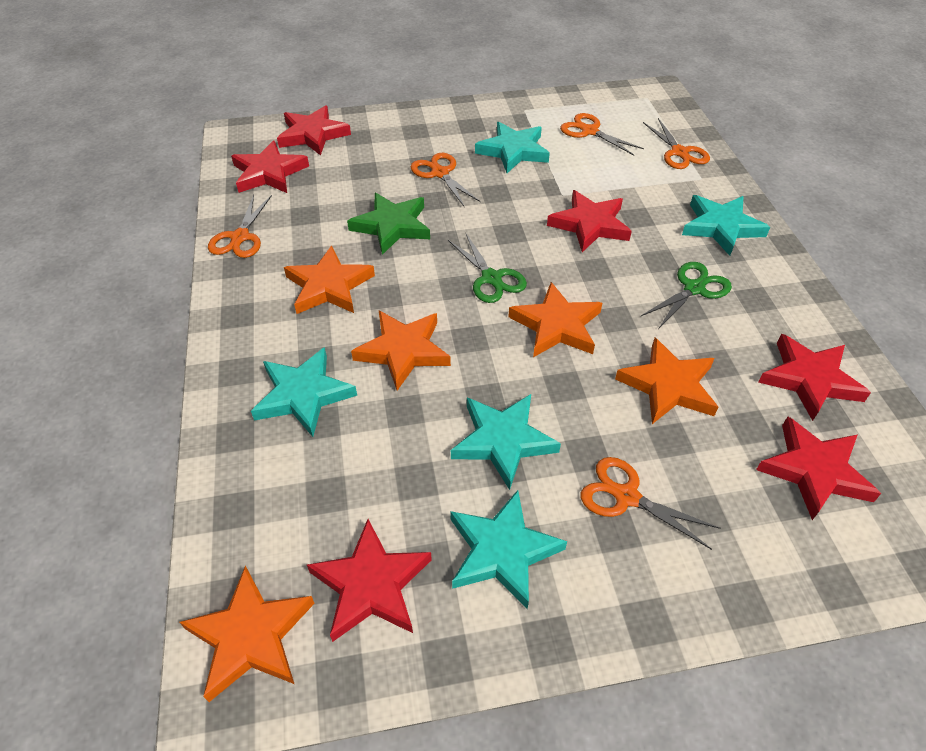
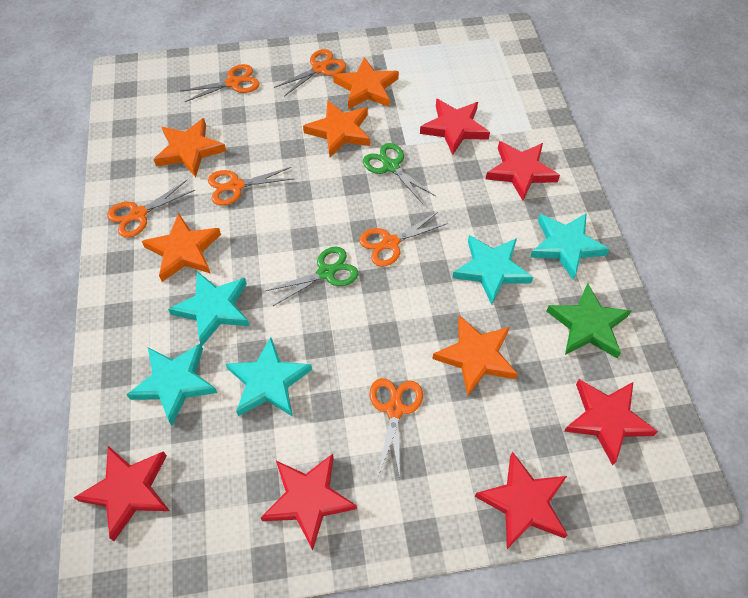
orange scissors: 5 -> 6

